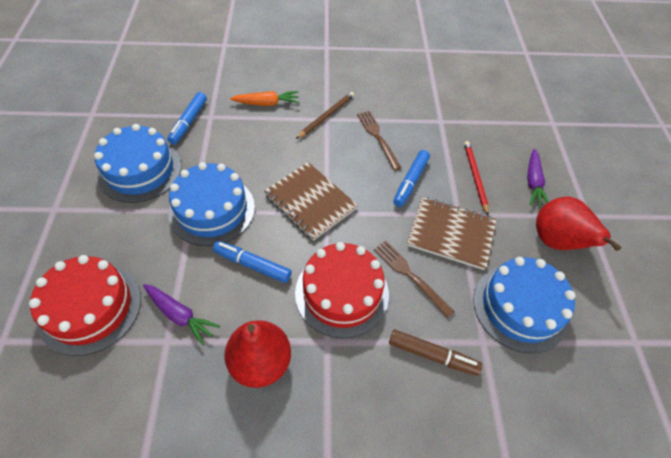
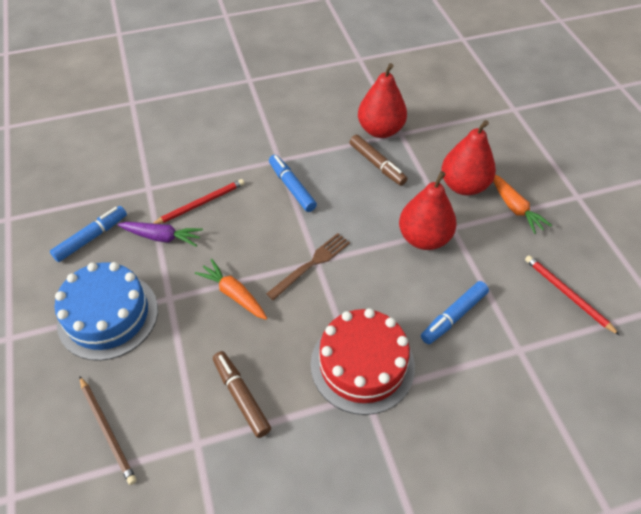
blue cake: 3 -> 1
brown fork: 2 -> 1
brown marker: 1 -> 2
brown notebook: 2 -> 0
orange carrot: 1 -> 2
purple carrot: 2 -> 1
red cake: 2 -> 1
red pear: 2 -> 3
red pencil: 1 -> 2

